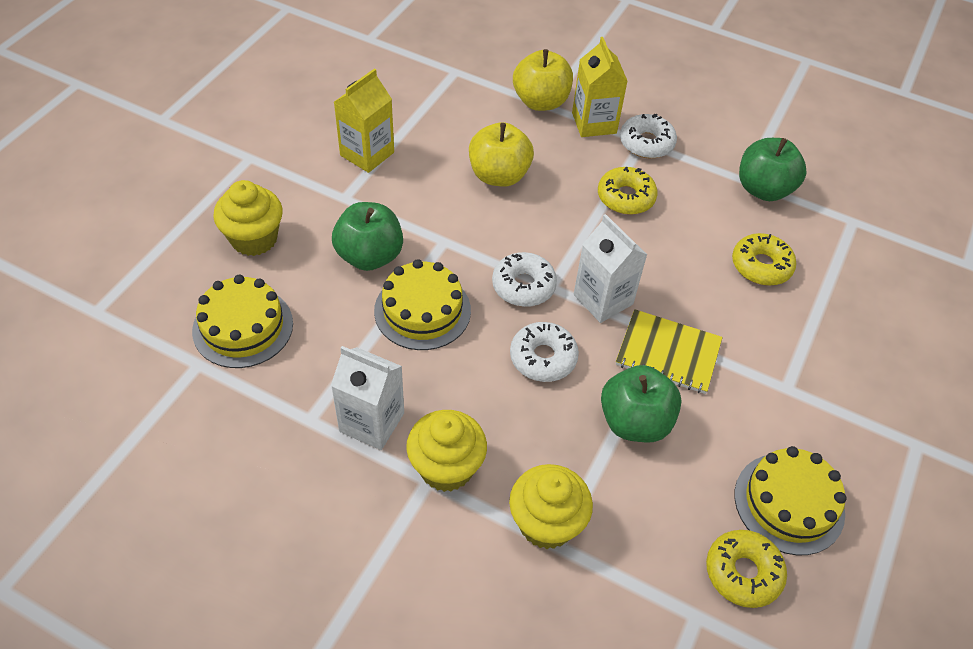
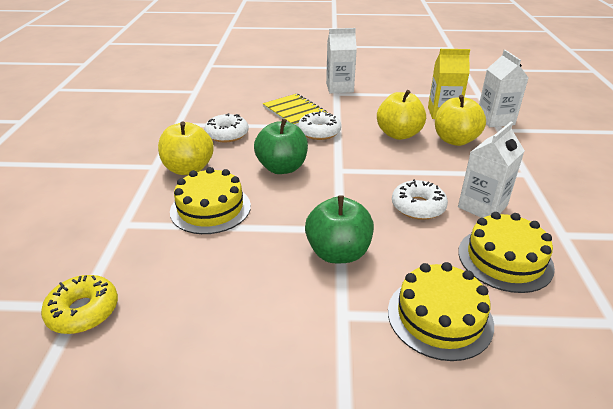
green apple: 3 -> 2
white carton: 2 -> 3
yellow apple: 2 -> 3
yellow carton: 2 -> 1
yellow cupcake: 3 -> 0
yellow donut: 3 -> 1

